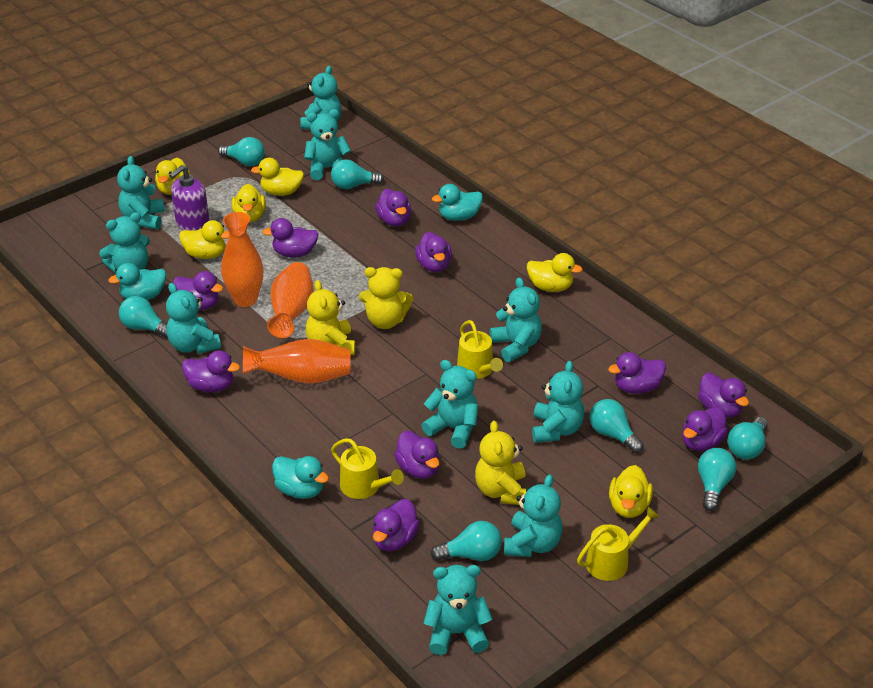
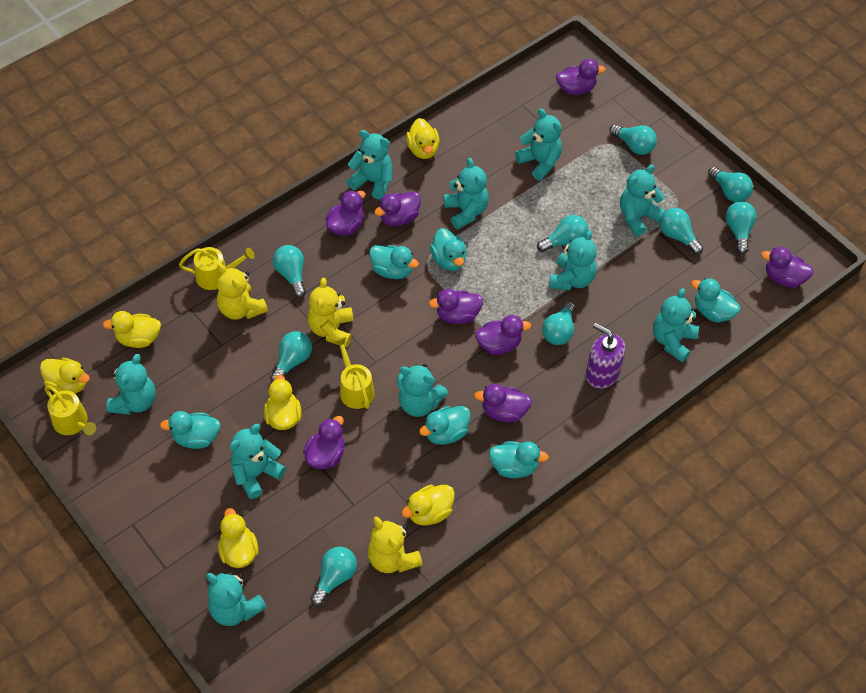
orange vase: 3 -> 0
purple duck: 10 -> 8
turquoise duck: 3 -> 6
turquoise light bulb: 7 -> 9

